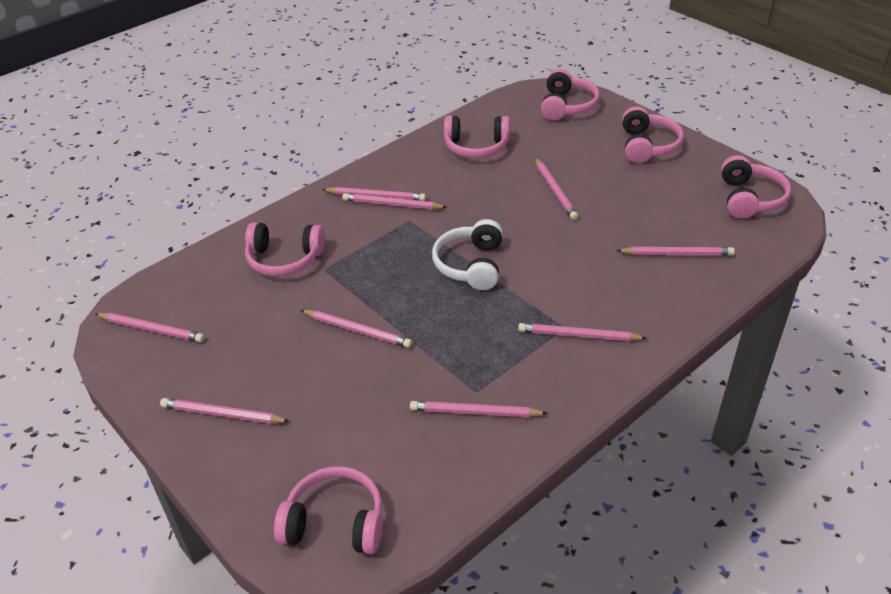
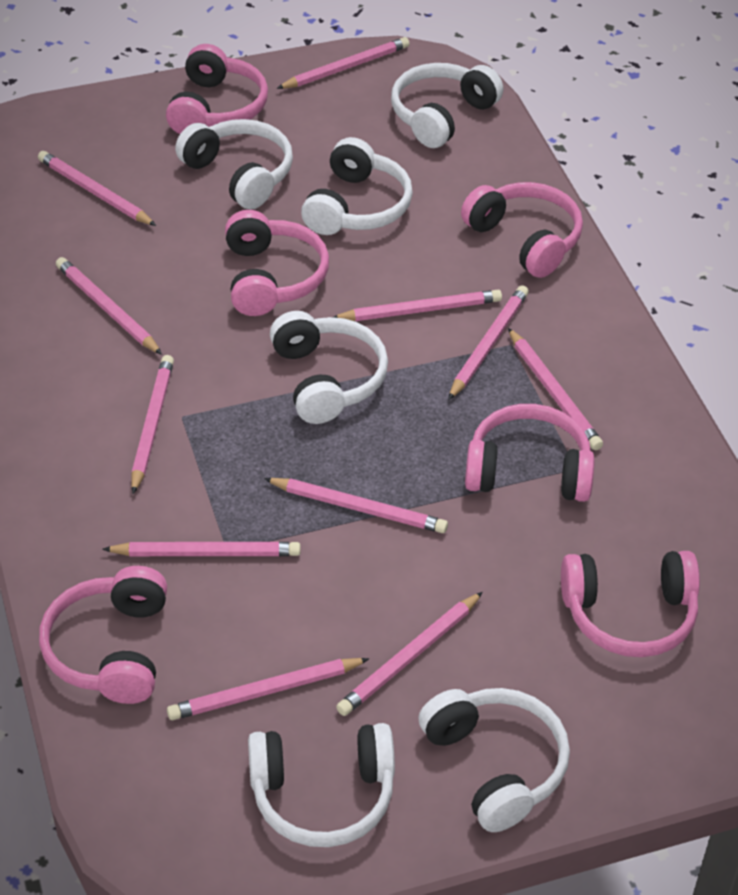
pink pencil: 9 -> 11
white headphones: 1 -> 6

